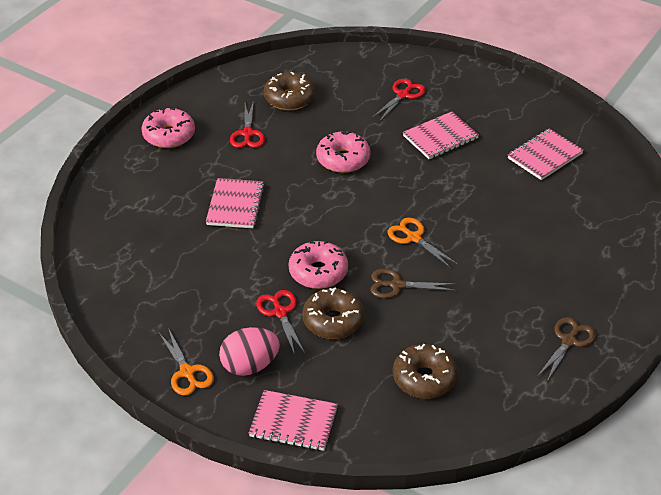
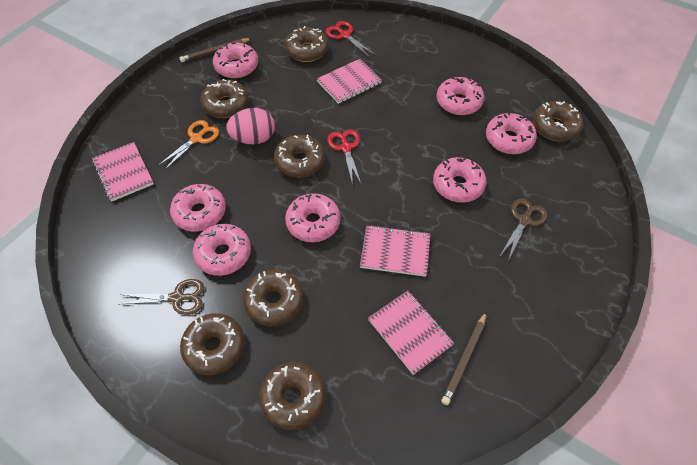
brown donut: 3 -> 7
brown pencil: 0 -> 2
orange scissors: 2 -> 1
pink donut: 3 -> 7
red scissors: 3 -> 2

